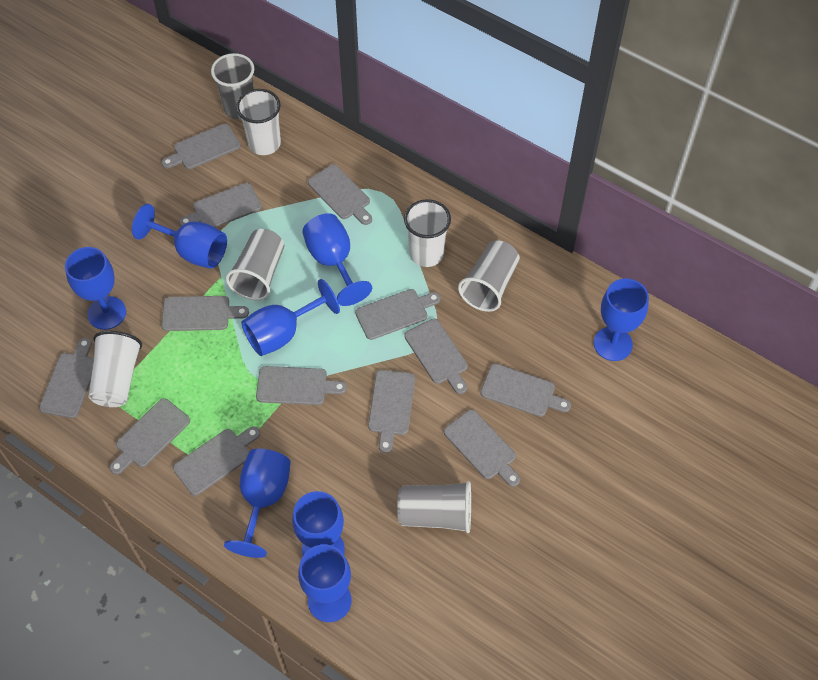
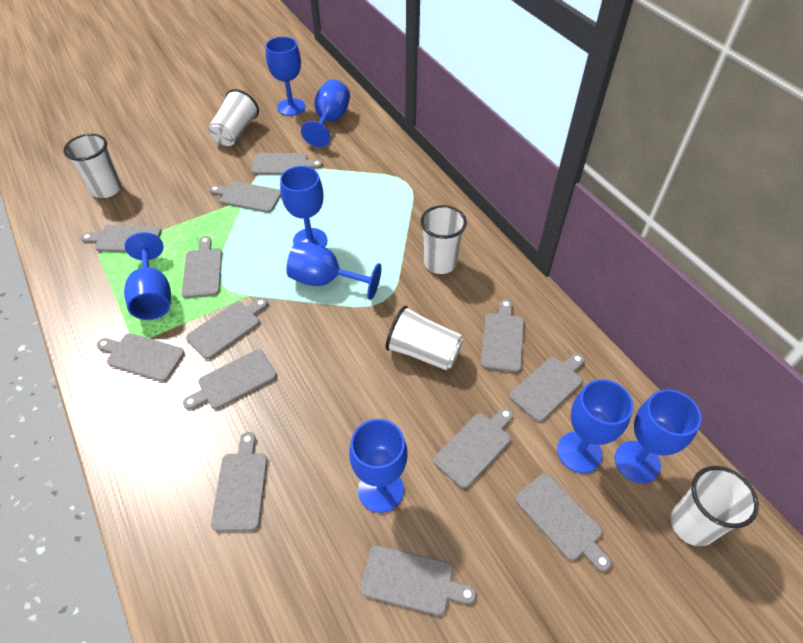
grey cup: 4 -> 0
white cup: 3 -> 5

